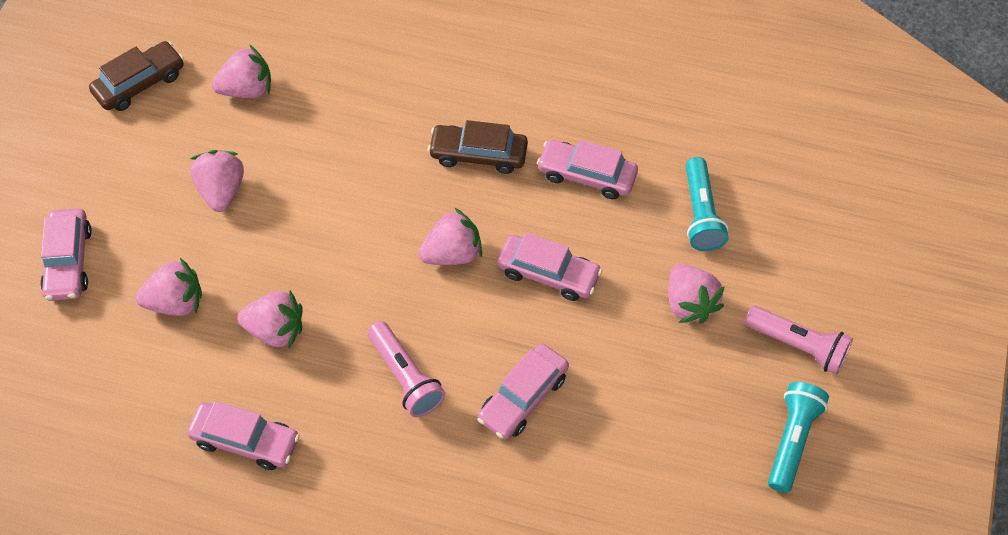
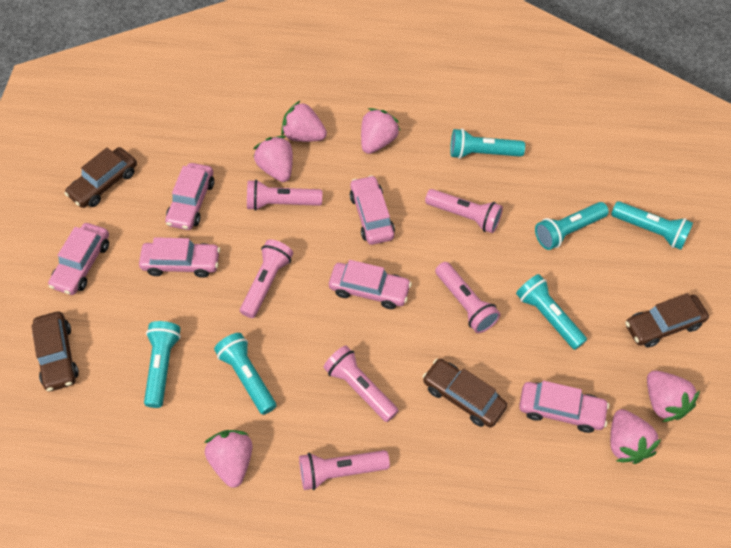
brown car: 2 -> 4
pink car: 5 -> 6
pink flashlight: 2 -> 6
turquoise flashlight: 2 -> 6

